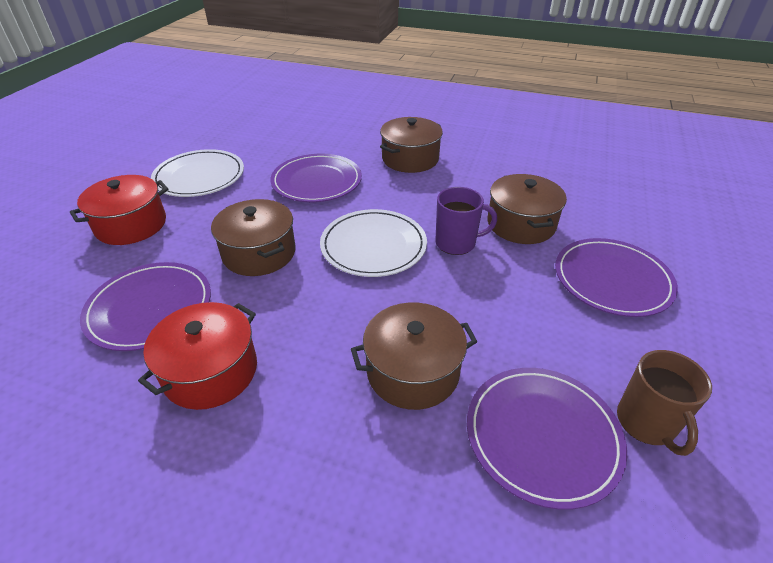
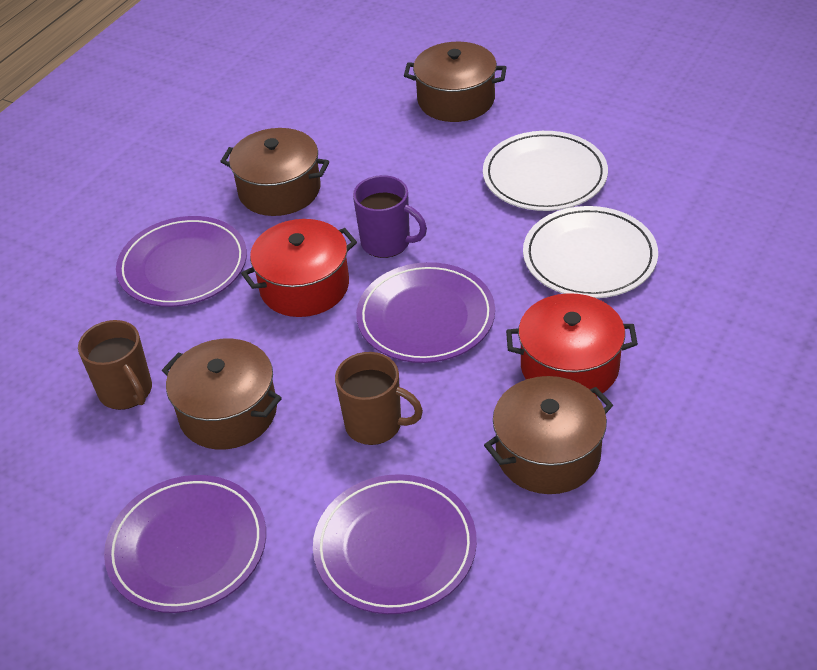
brown mug: 1 -> 2

